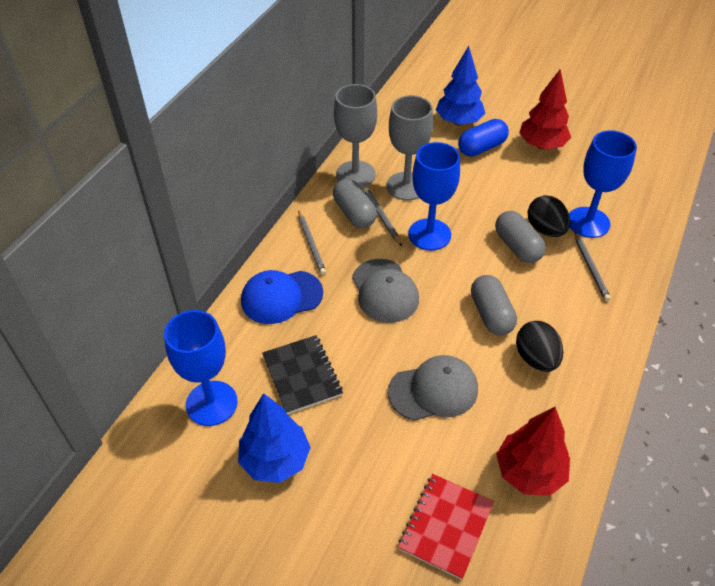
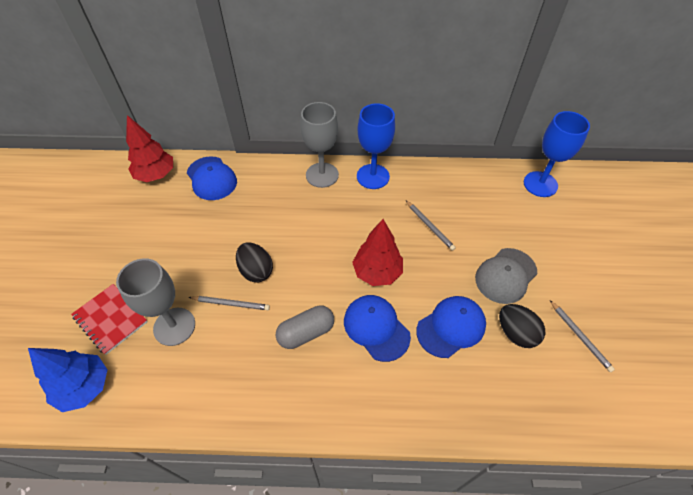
black notebook: 1 -> 0
blue cap: 1 -> 3
blue capsule: 1 -> 0
blue goblet: 3 -> 2
blue tree: 2 -> 1
grey cap: 2 -> 1
grey capsule: 3 -> 1

